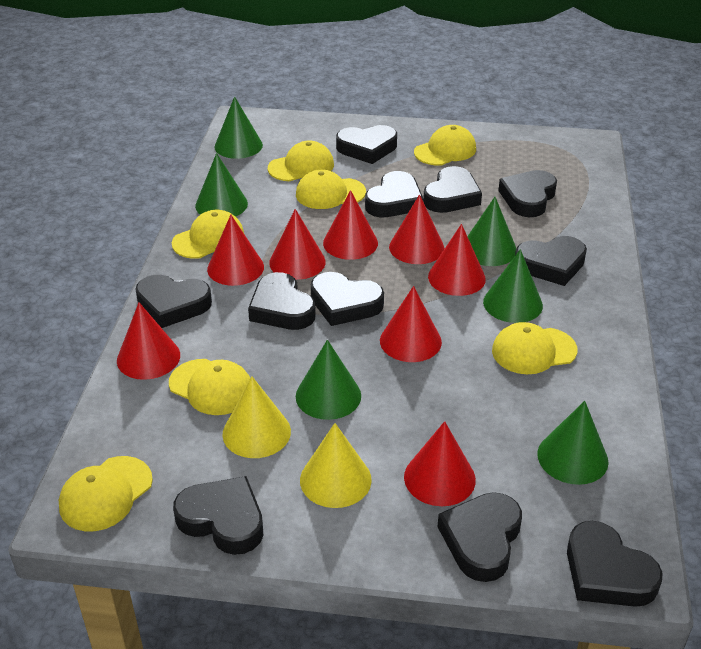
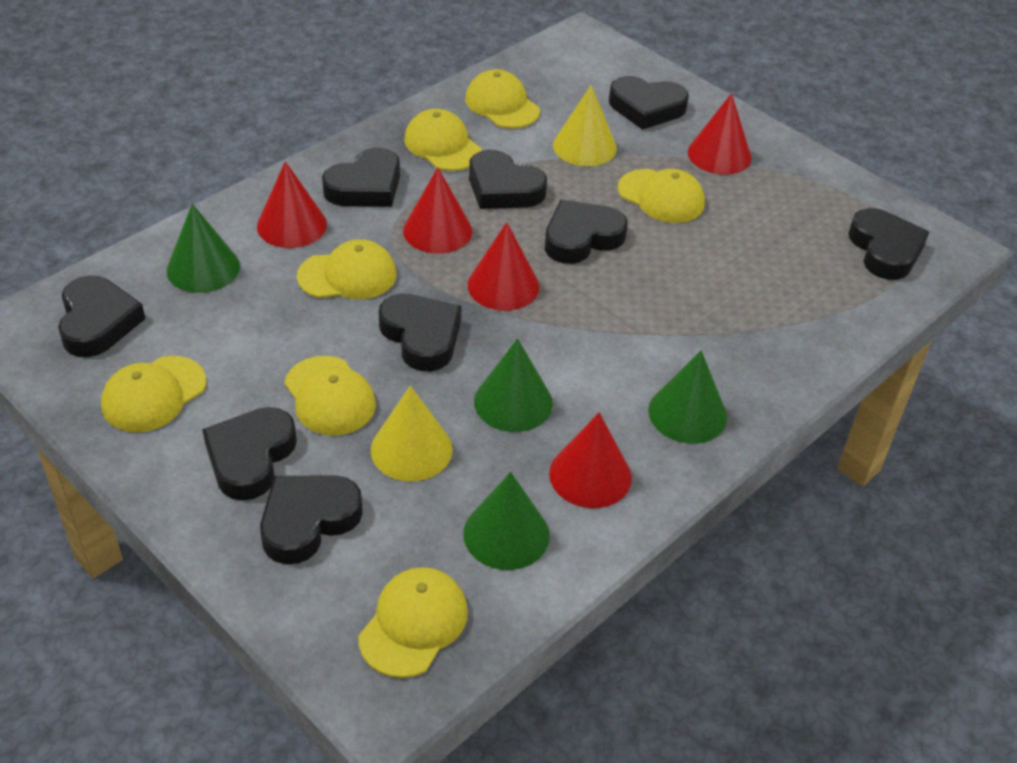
black heart: 11 -> 9
green cone: 6 -> 4
red cone: 8 -> 5

